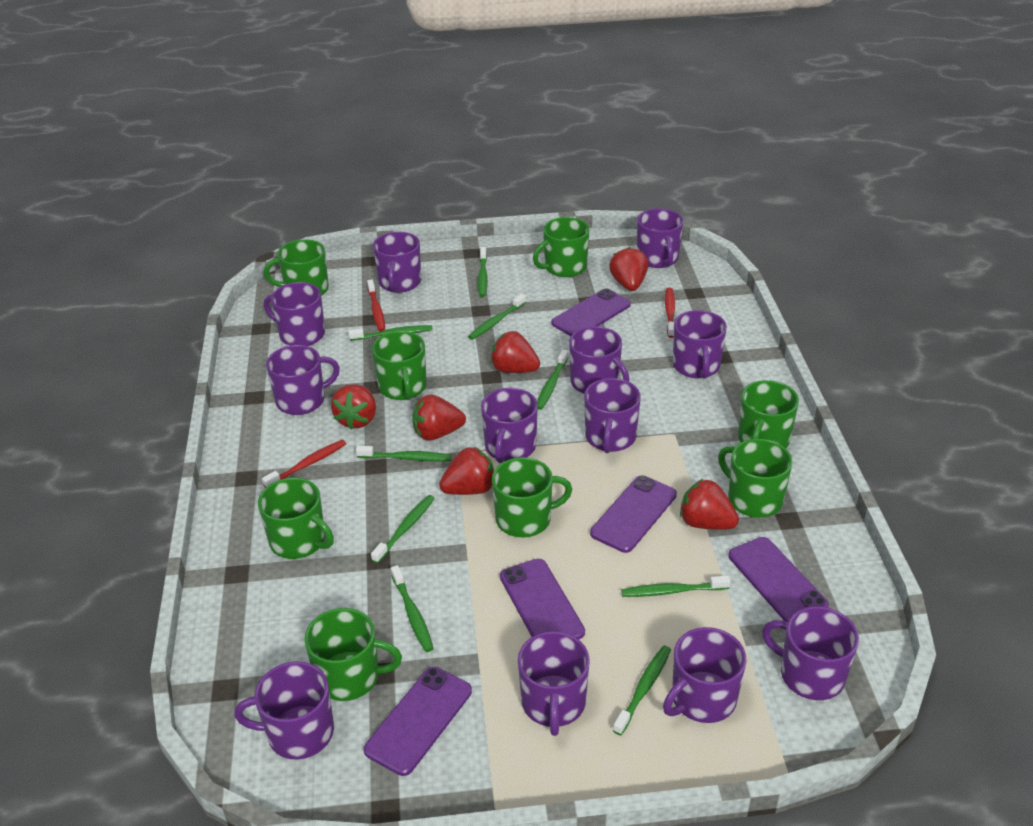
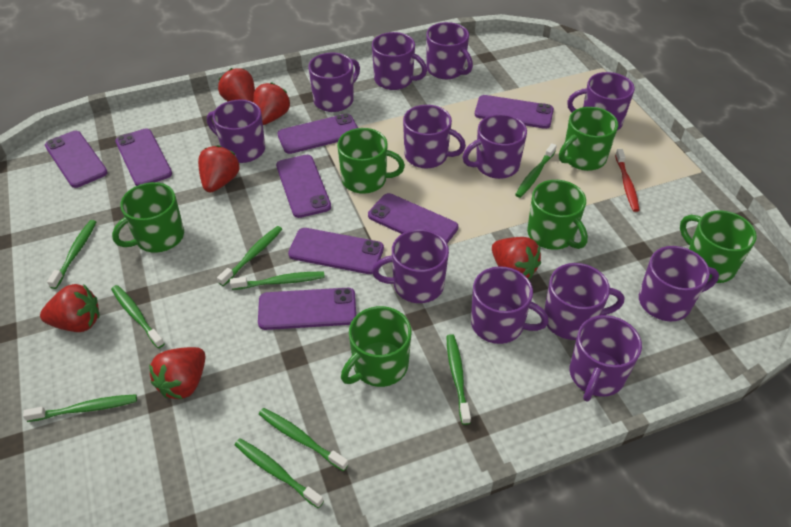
green mug: 8 -> 6
purple phone: 5 -> 8
red toothbrush: 3 -> 1

